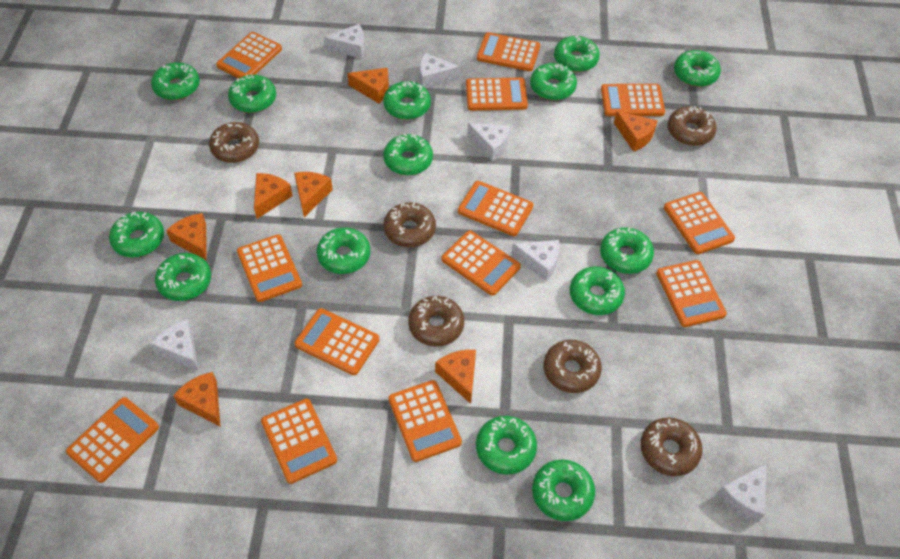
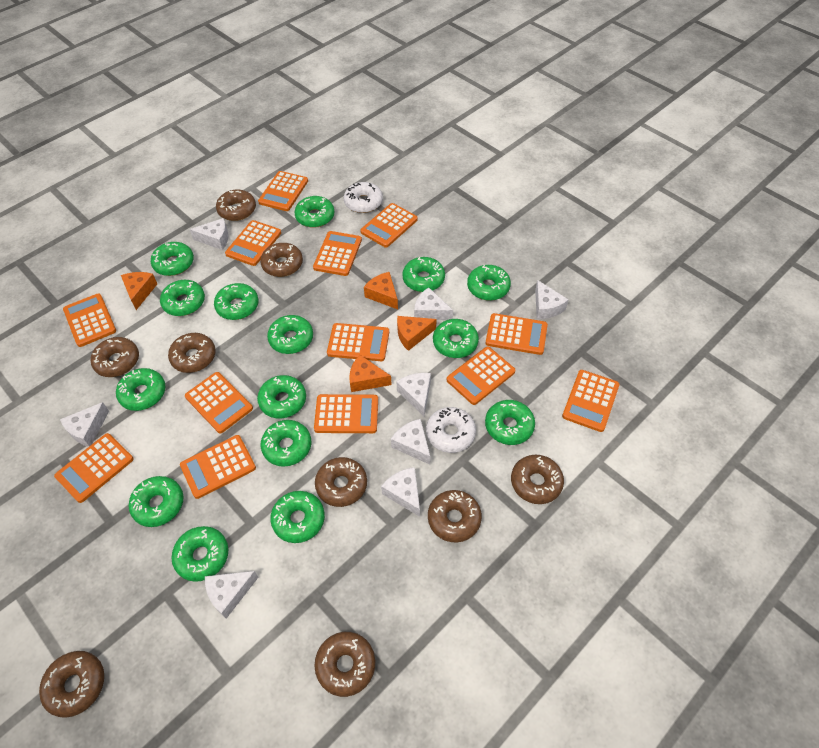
brown donut: 6 -> 9
green donut: 14 -> 15
orange cheese: 7 -> 4
white cheese: 6 -> 8
white donut: 0 -> 2

